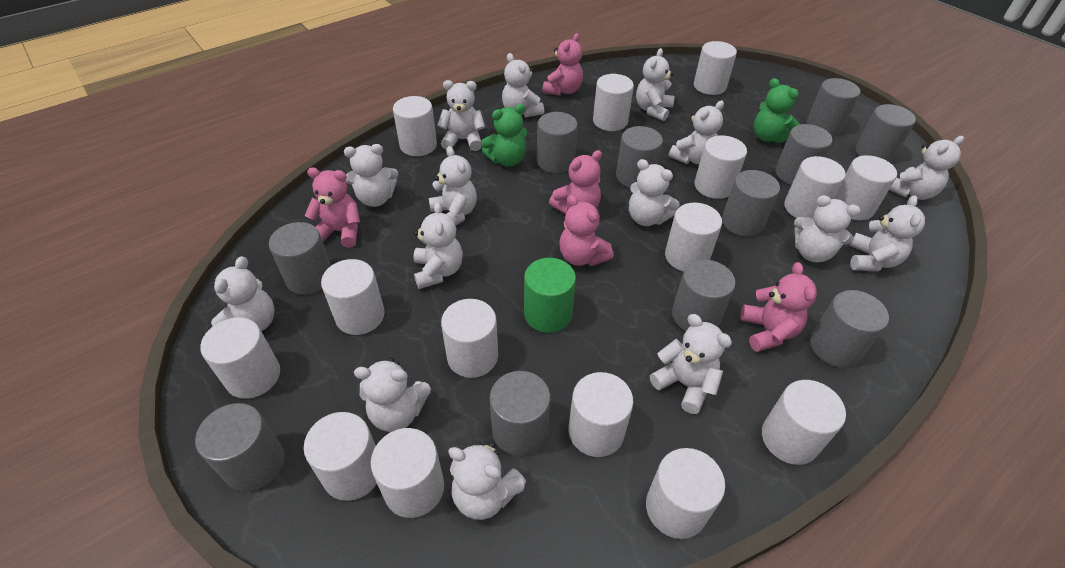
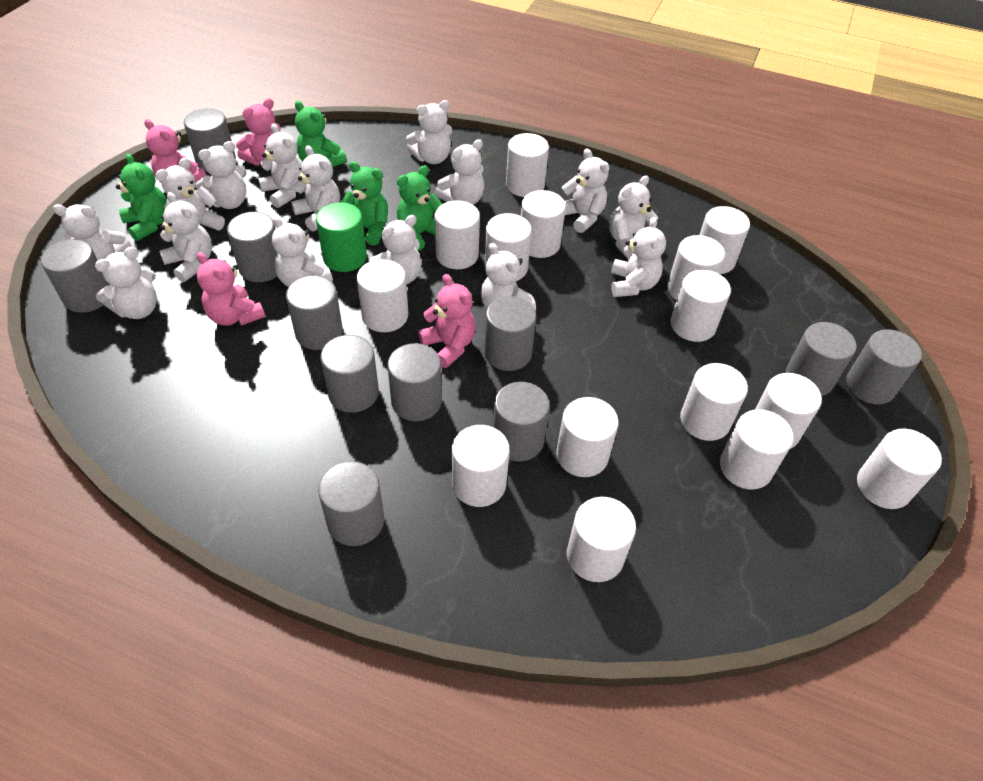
green teddy bear: 2 -> 4
pink teddy bear: 5 -> 4

